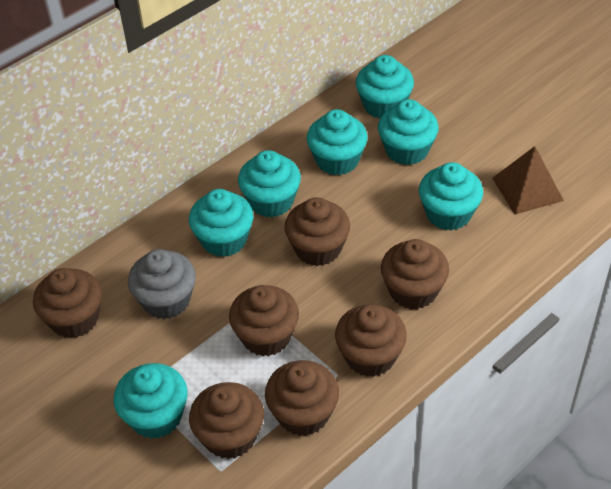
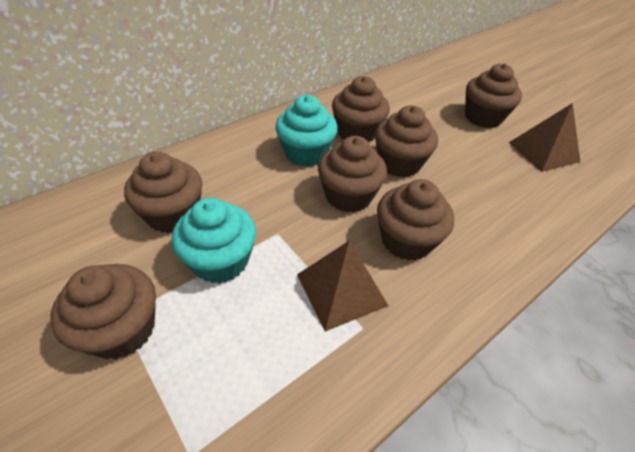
brown pyramid: 1 -> 2
grey cupcake: 1 -> 0
turquoise cupcake: 7 -> 2

